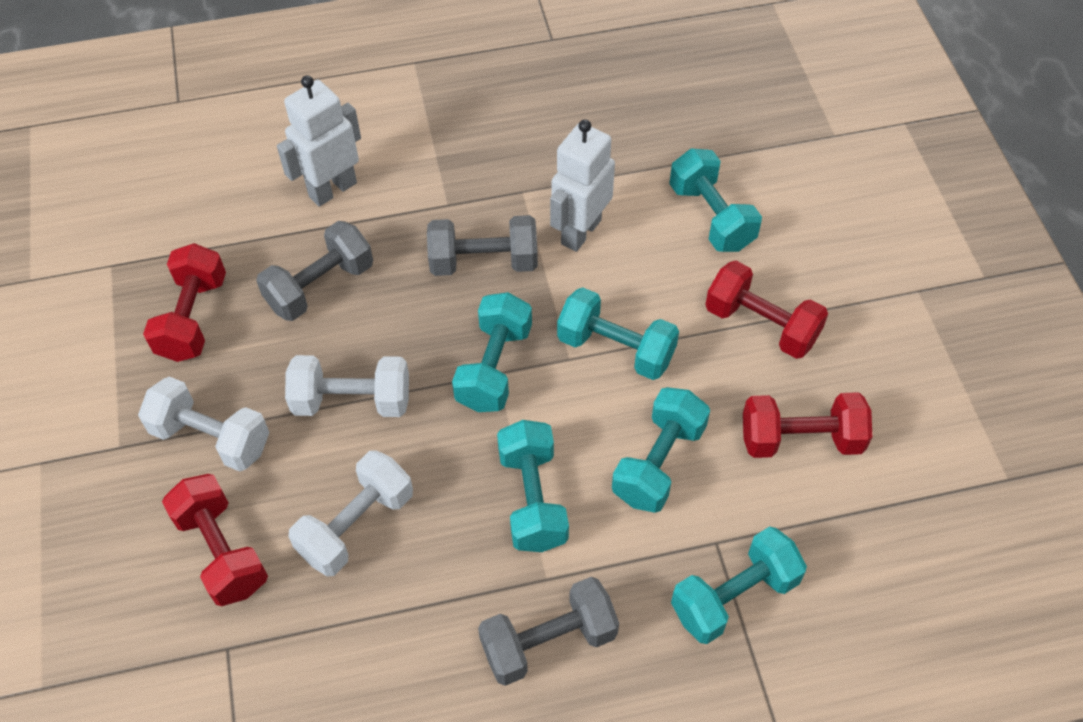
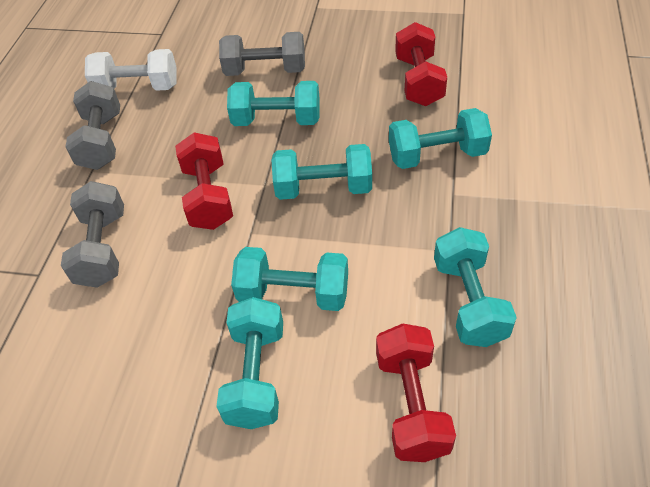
red dumbbell: 4 -> 3
white dumbbell: 3 -> 1
white robot: 2 -> 0

